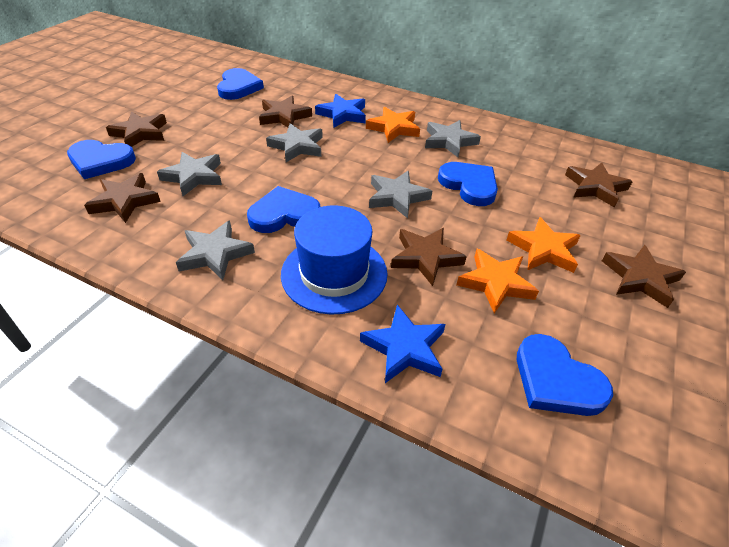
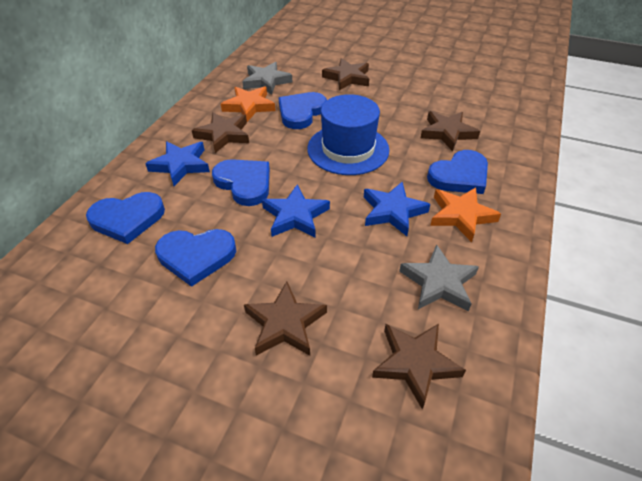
blue star: 2 -> 3
brown star: 6 -> 5
grey star: 5 -> 2
orange star: 3 -> 2

